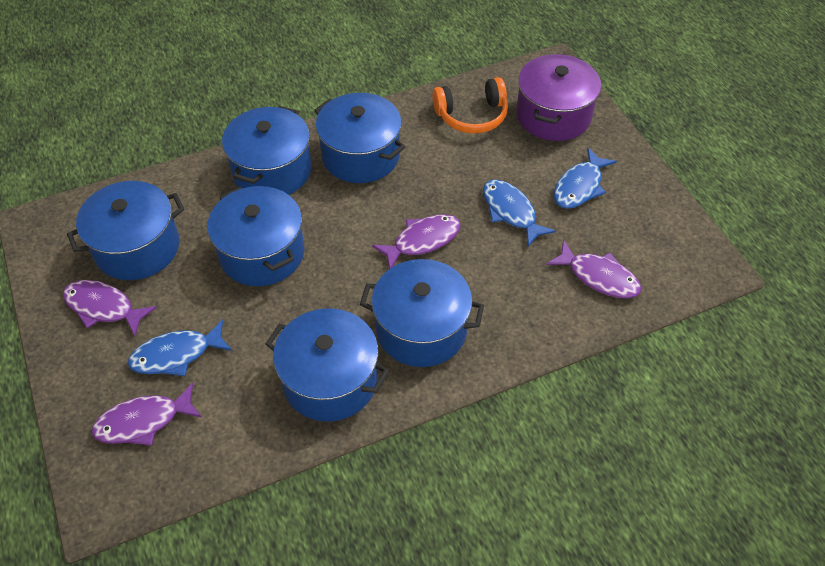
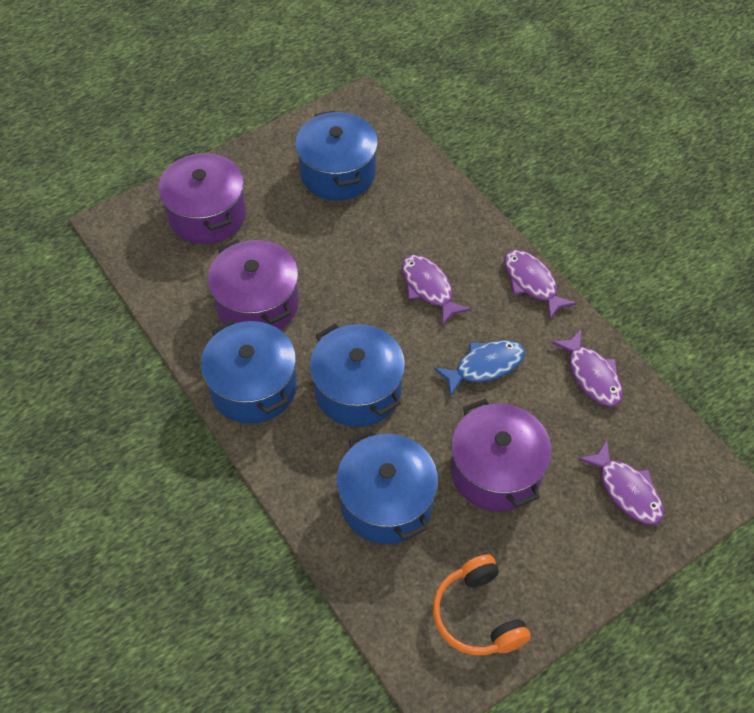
blue fish: 3 -> 1
blue pot: 6 -> 4
purple pot: 1 -> 3

